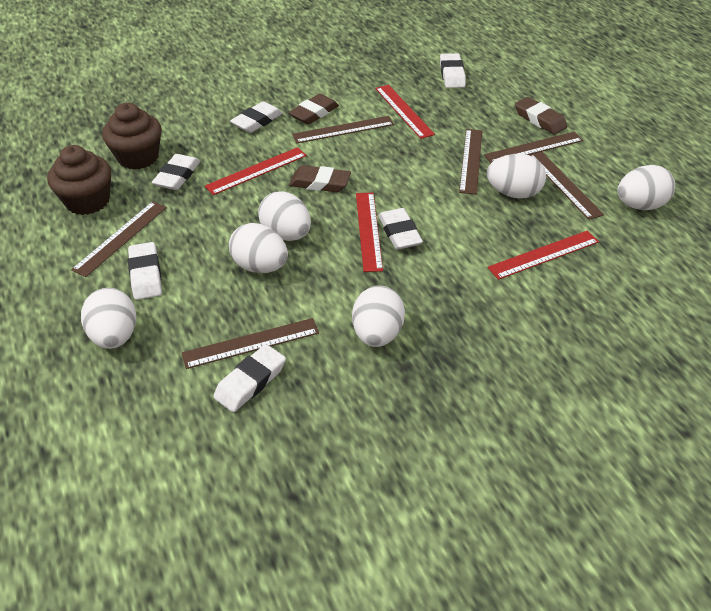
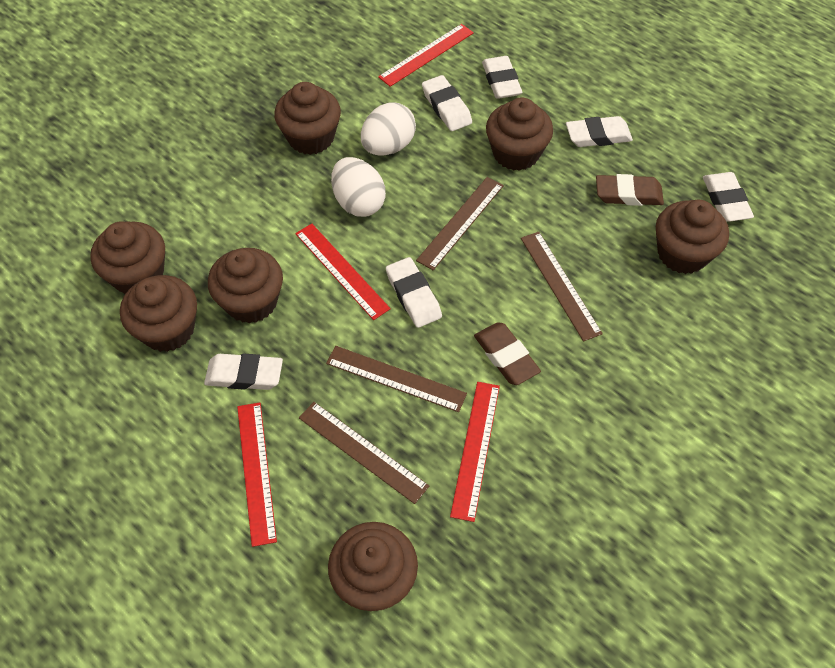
brown cupcake: 2 -> 7
brown eraser: 3 -> 2
brown ruler: 6 -> 4
white egg: 6 -> 2

